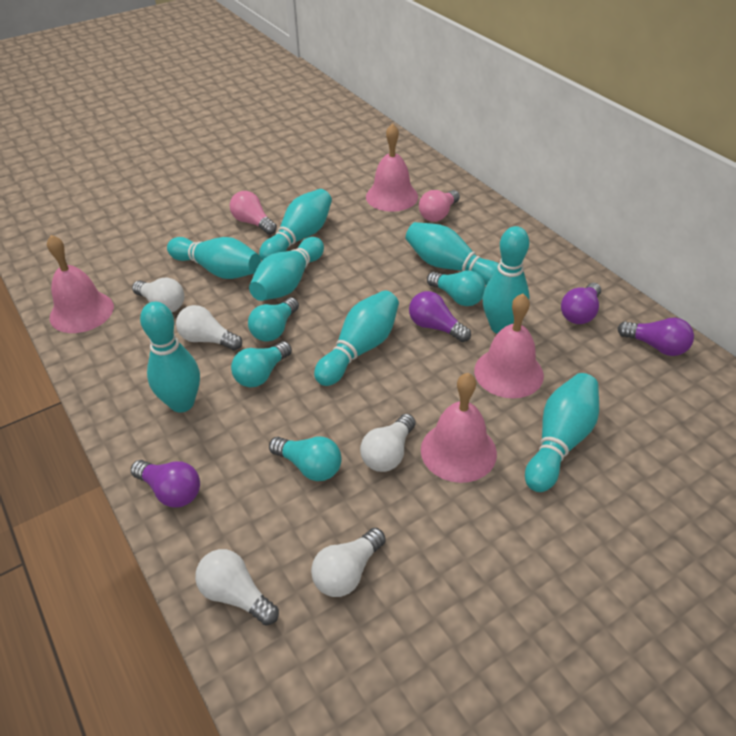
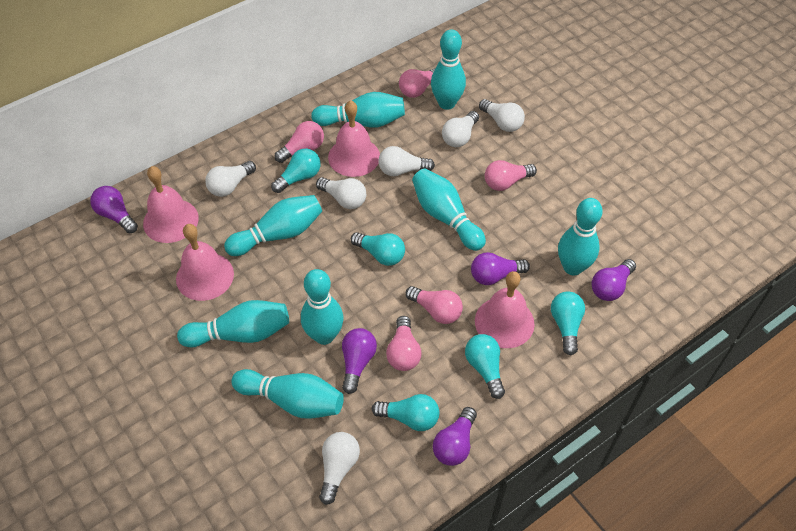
pink light bulb: 2 -> 5
purple light bulb: 4 -> 5
turquoise light bulb: 4 -> 5
white light bulb: 5 -> 6

